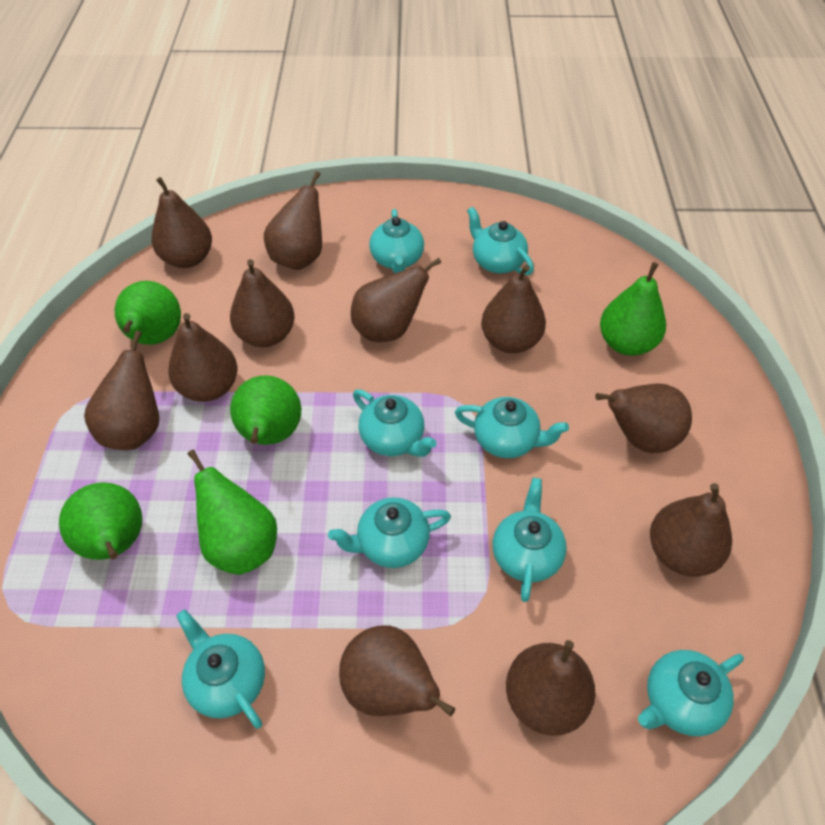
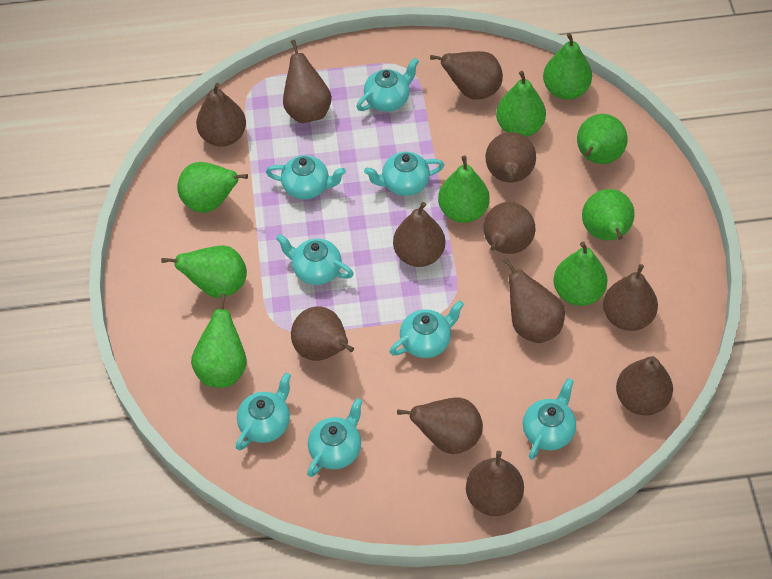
brown pear: 11 -> 12
green pear: 5 -> 9

